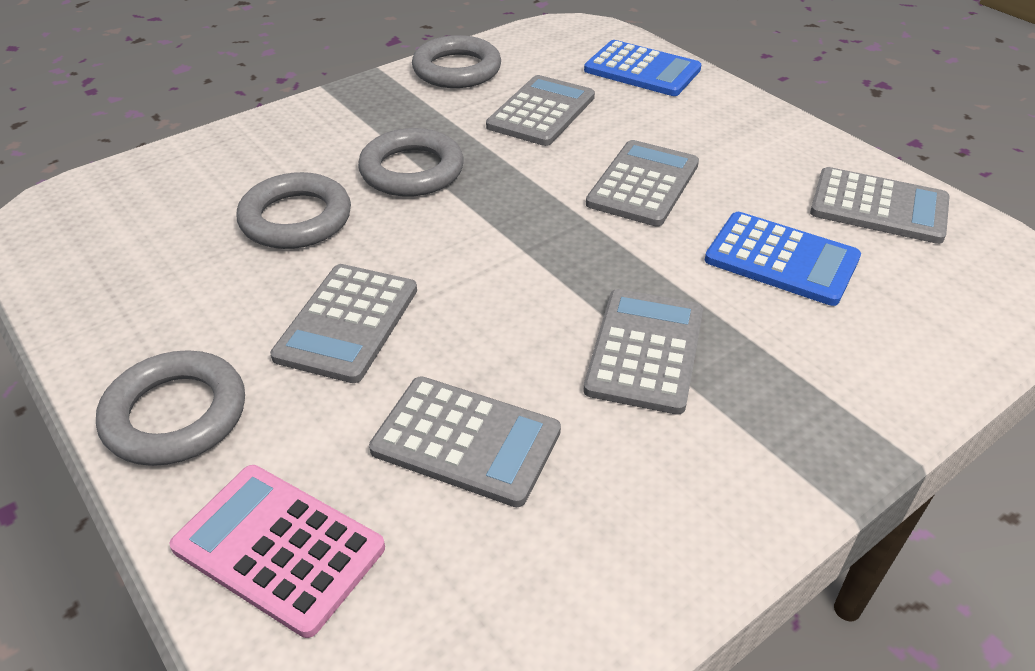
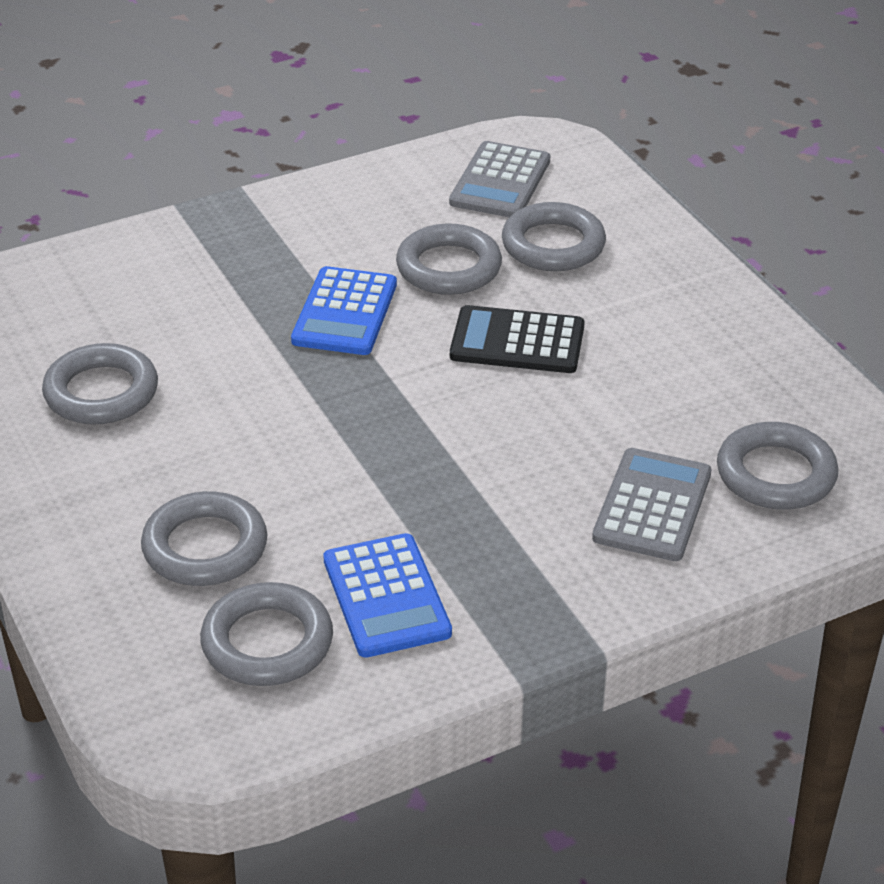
black calculator: 0 -> 1
grey calculator: 6 -> 2
grey ring: 4 -> 6
pink calculator: 1 -> 0

